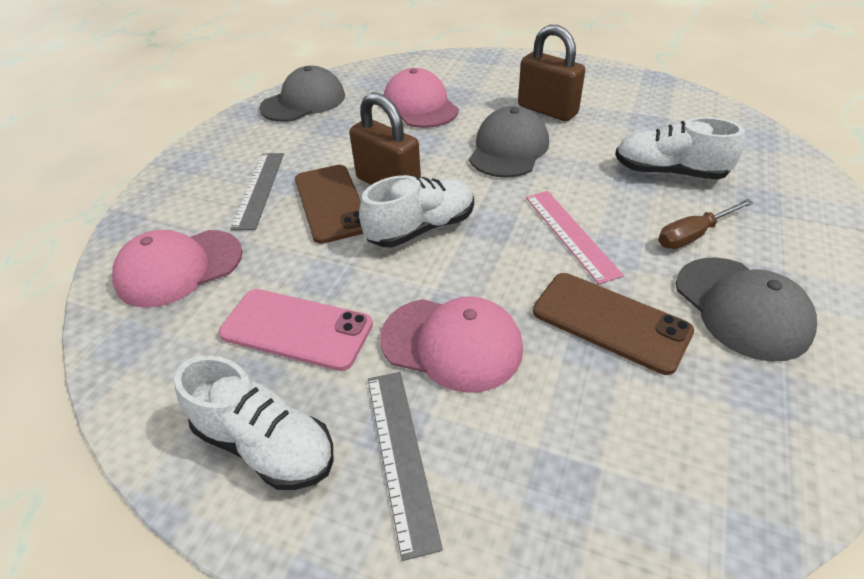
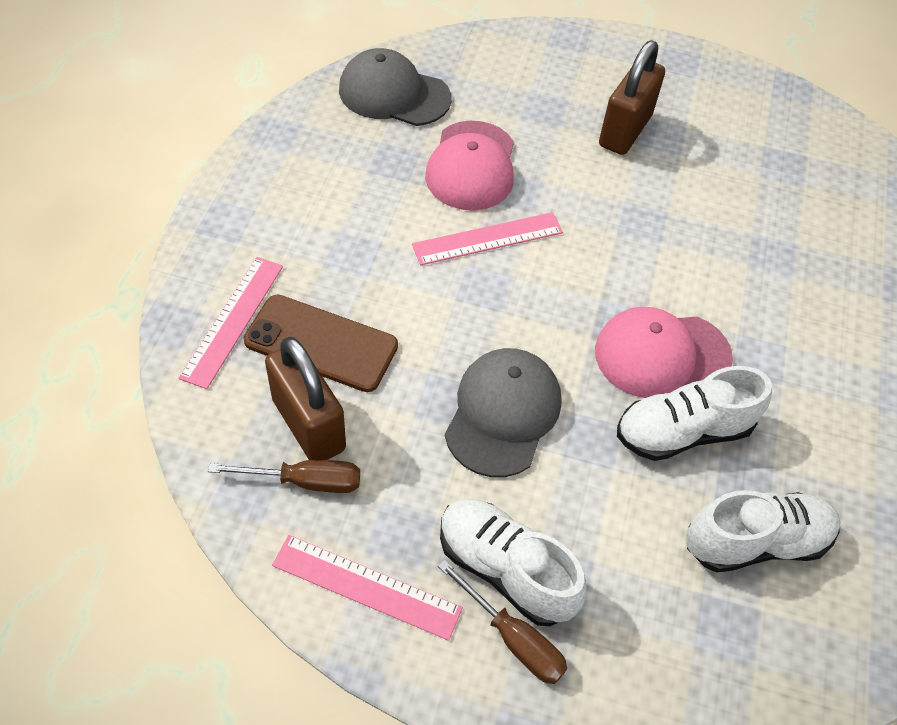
brown phone: 2 -> 1
brown screwdriver: 1 -> 2
grey cap: 3 -> 2
grey ruler: 2 -> 0
pink cap: 3 -> 2
pink phone: 1 -> 0
pink ruler: 1 -> 3

